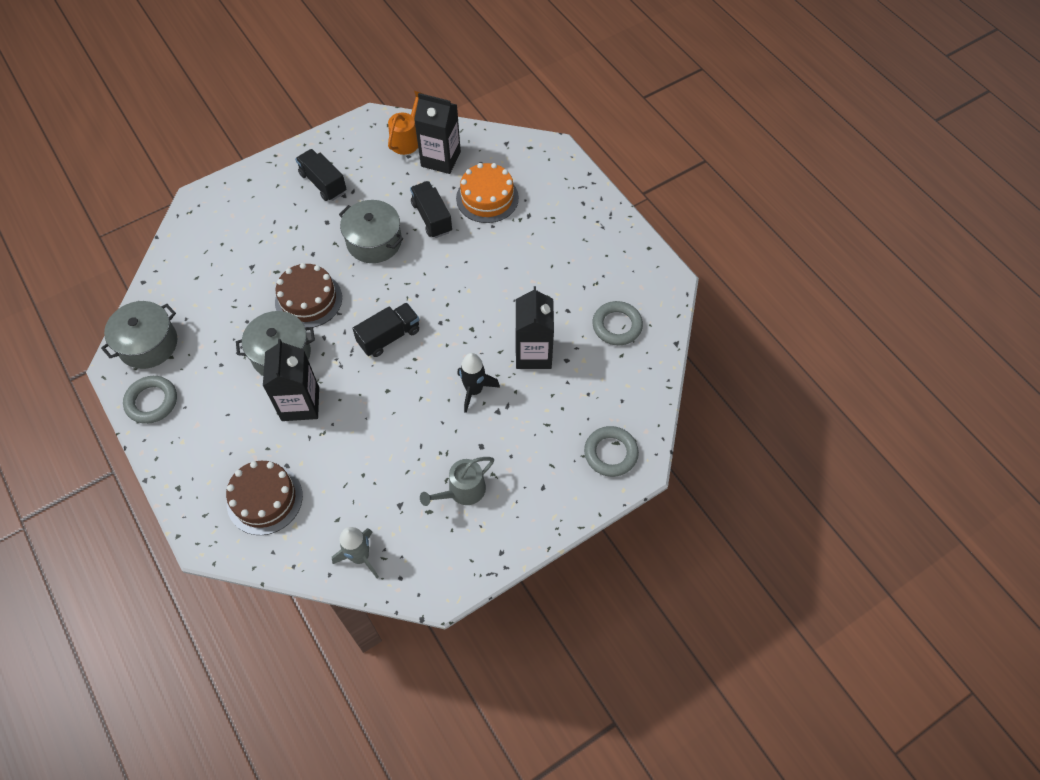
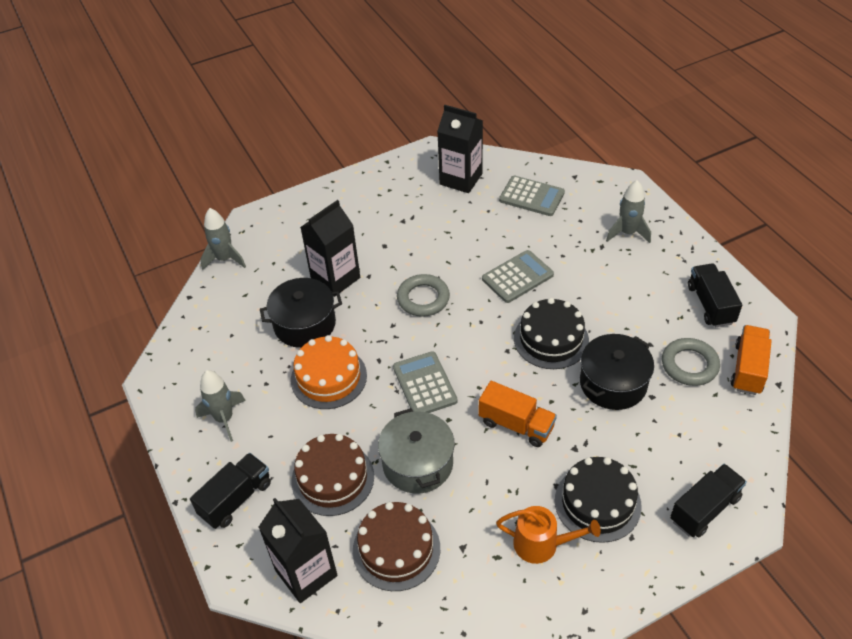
black cake: 0 -> 2
black pot: 0 -> 2
black rocket: 1 -> 0
grey calculator: 0 -> 3
grey pot: 3 -> 1
grey ring: 3 -> 2
grey rocket: 1 -> 3
grey watering can: 1 -> 0
orange truck: 0 -> 2

